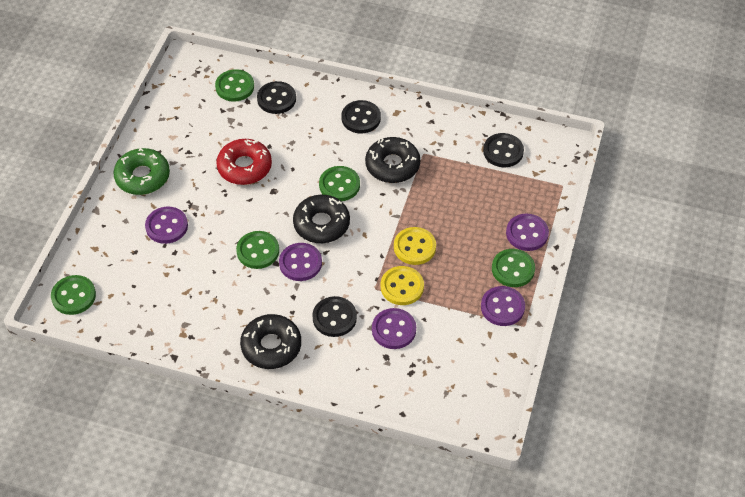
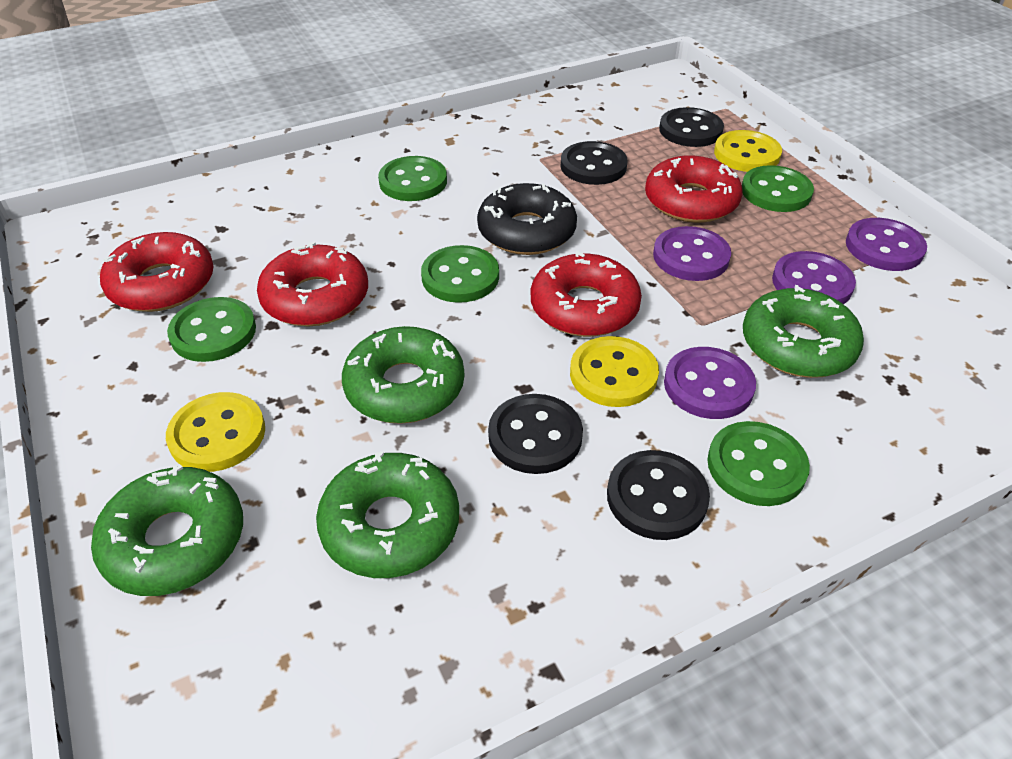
black donut: 3 -> 1
green donut: 1 -> 4
purple button: 5 -> 4
red donut: 1 -> 4
yellow button: 2 -> 3

